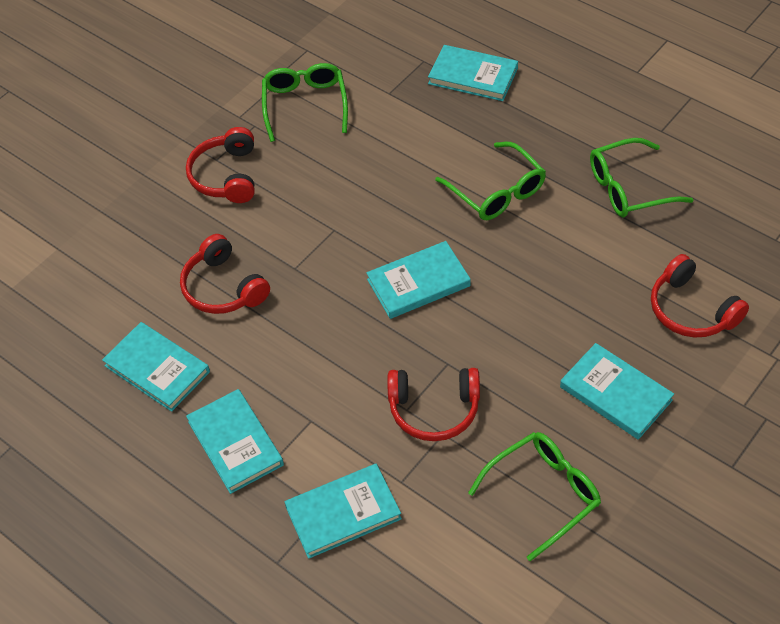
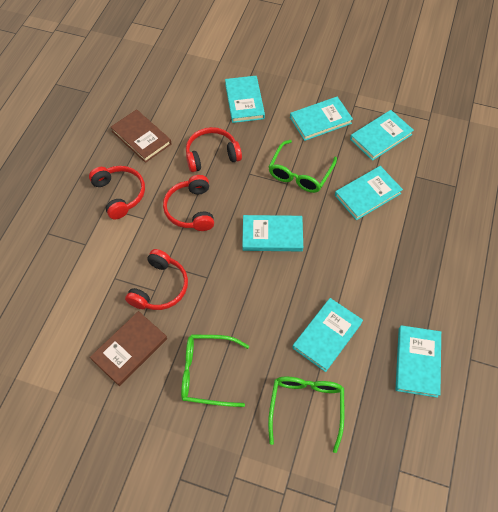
brown book: 0 -> 2
green glasses: 4 -> 3
turquoise book: 6 -> 7

